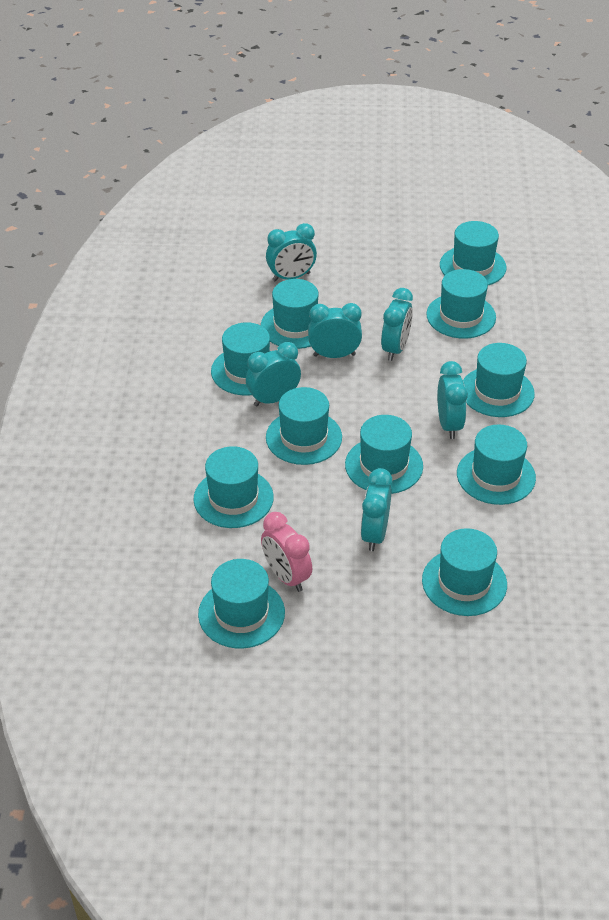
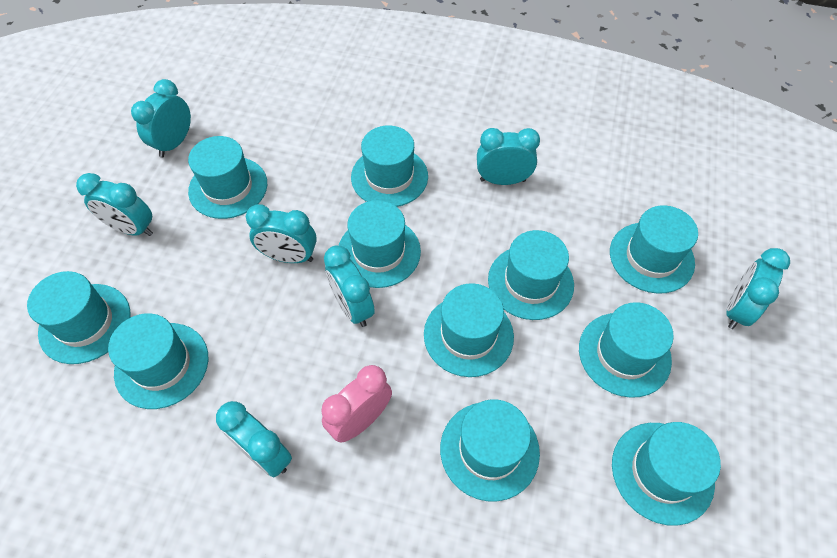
turquoise clock: 6 -> 7

